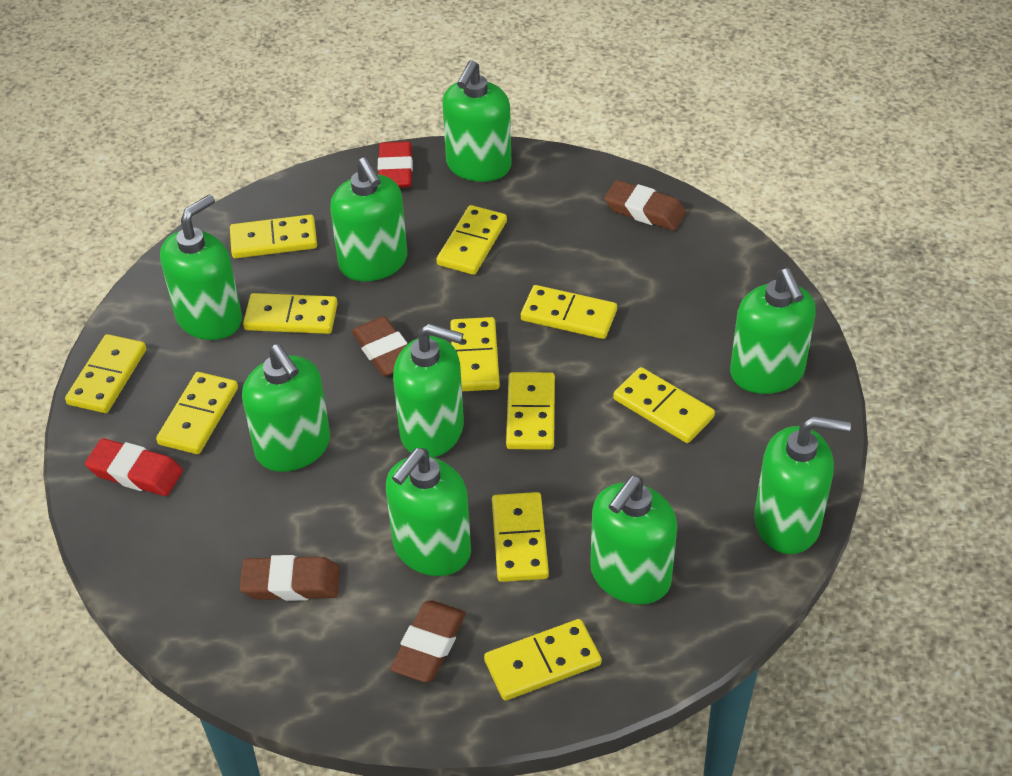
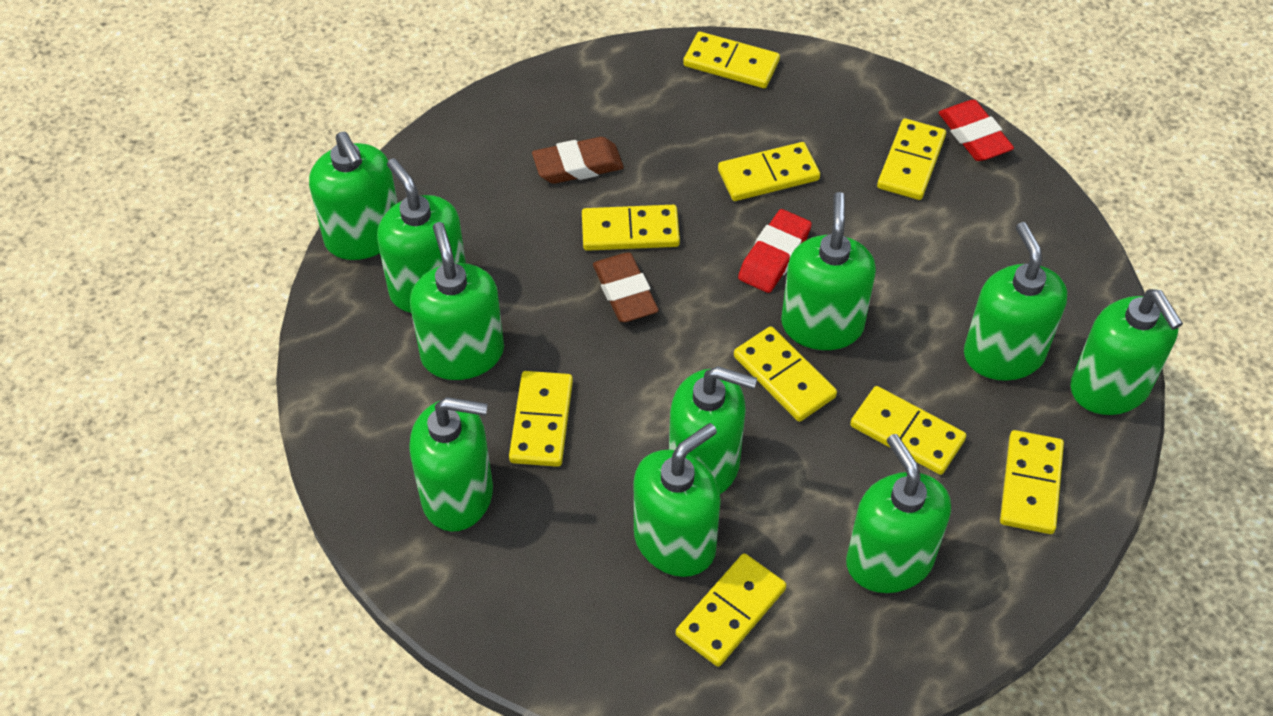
brown eraser: 4 -> 2
green soap dispenser: 9 -> 10
yellow domino: 11 -> 9

